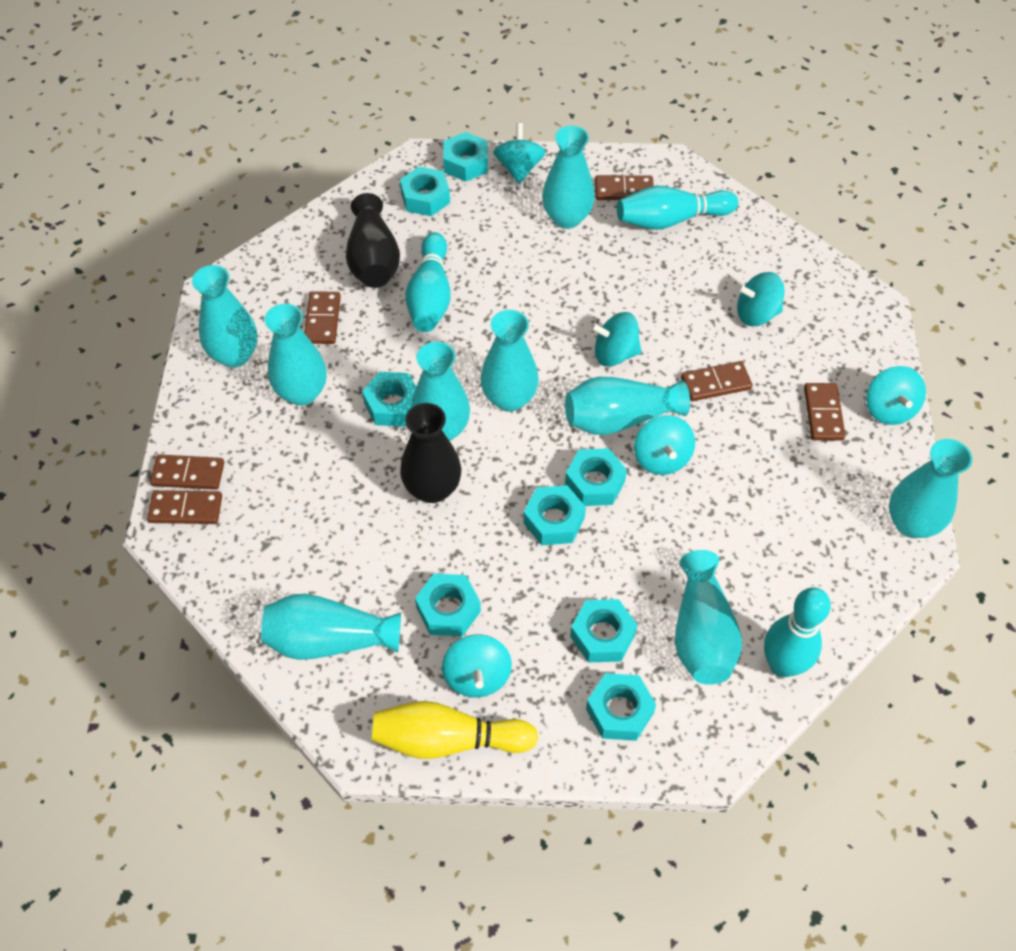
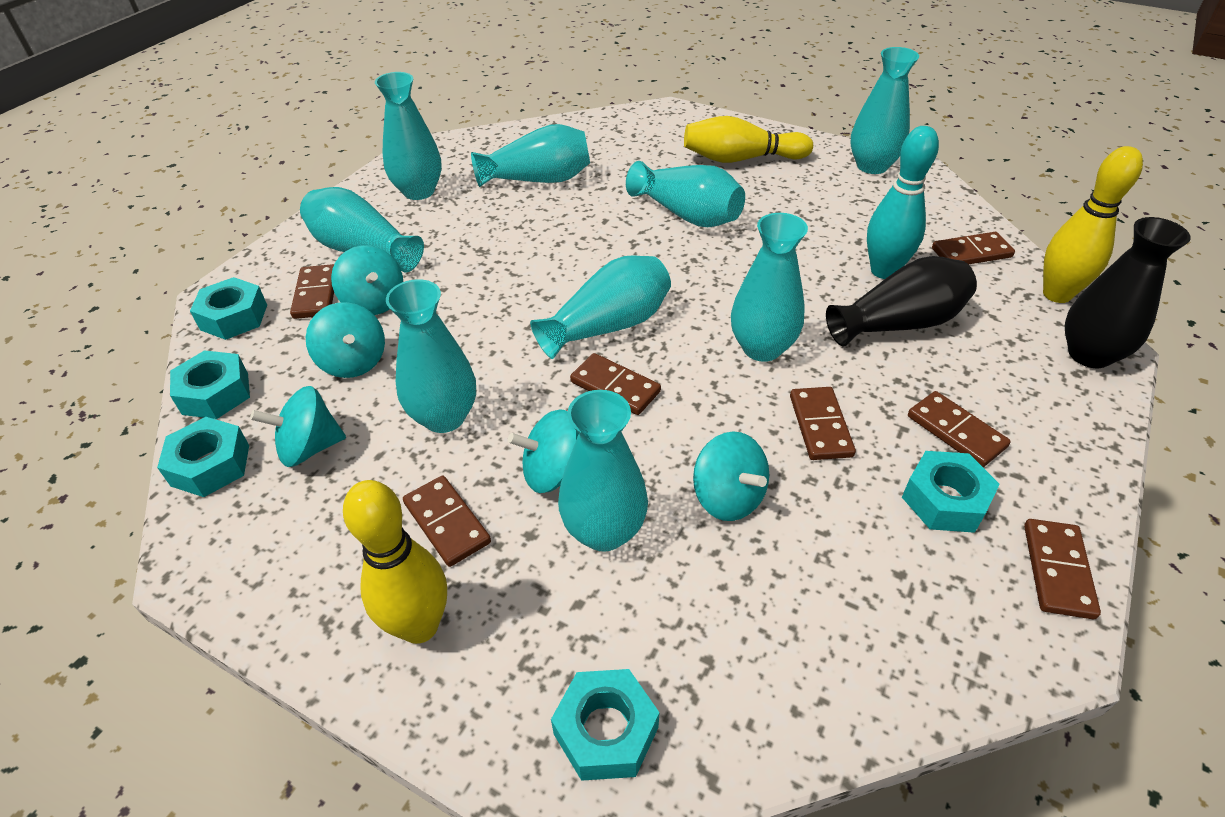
brown domino: 6 -> 7
turquoise bowling pin: 3 -> 1
turquoise nut: 8 -> 5
turquoise spinning top: 6 -> 5
yellow bowling pin: 1 -> 3

